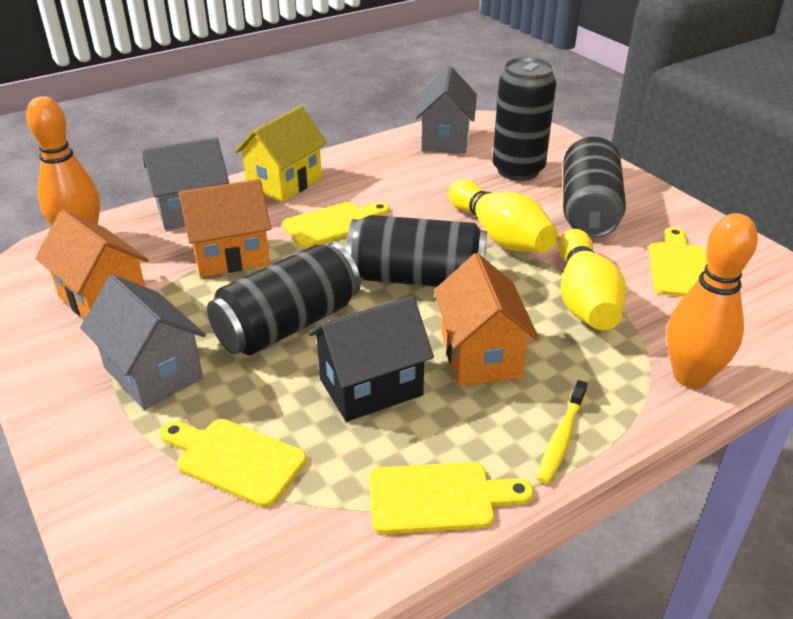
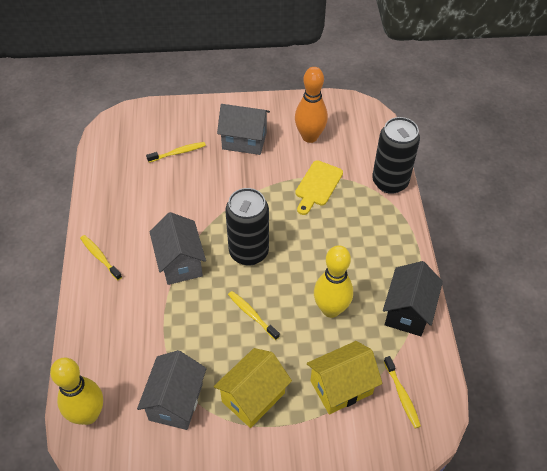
black can: 4 -> 2
orange bowling pin: 2 -> 1
orange house: 3 -> 0
yellow cutting board: 4 -> 1
yellow house: 1 -> 2
yellow toothbrush: 1 -> 4

